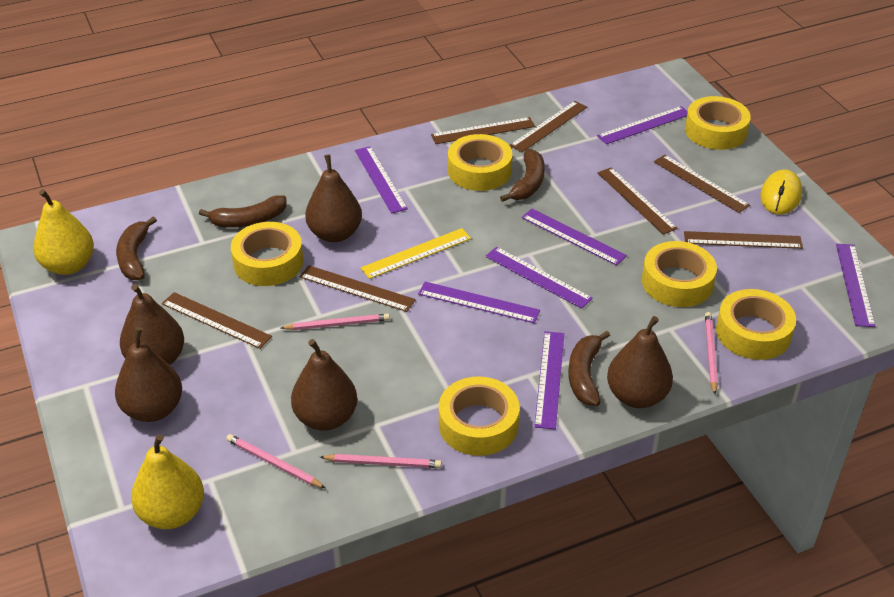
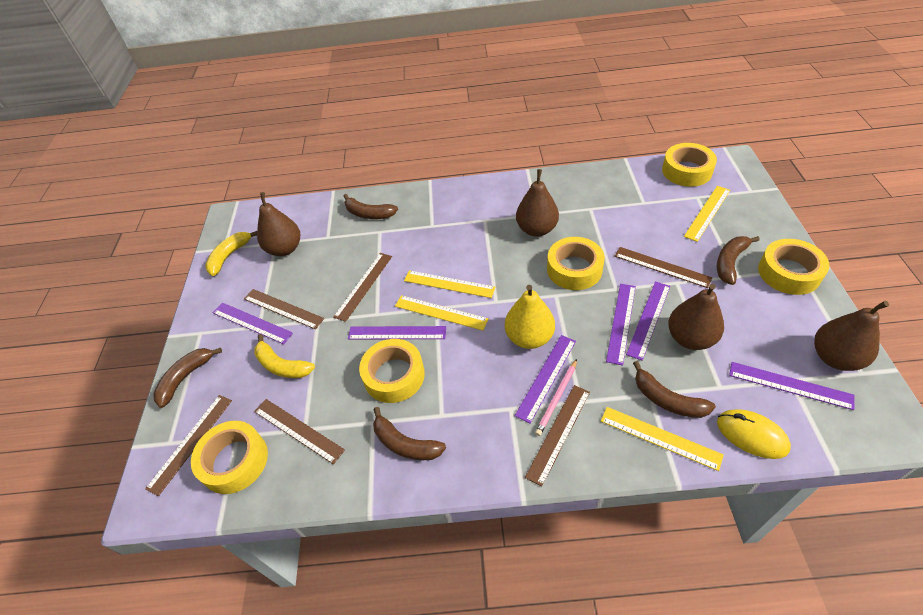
brown banana: 4 -> 5
brown pear: 5 -> 4
brown ruler: 7 -> 6
pink pencil: 4 -> 1
purple ruler: 7 -> 6
yellow banana: 0 -> 2
yellow pear: 2 -> 1
yellow ruler: 1 -> 4
yellow tape: 6 -> 5

